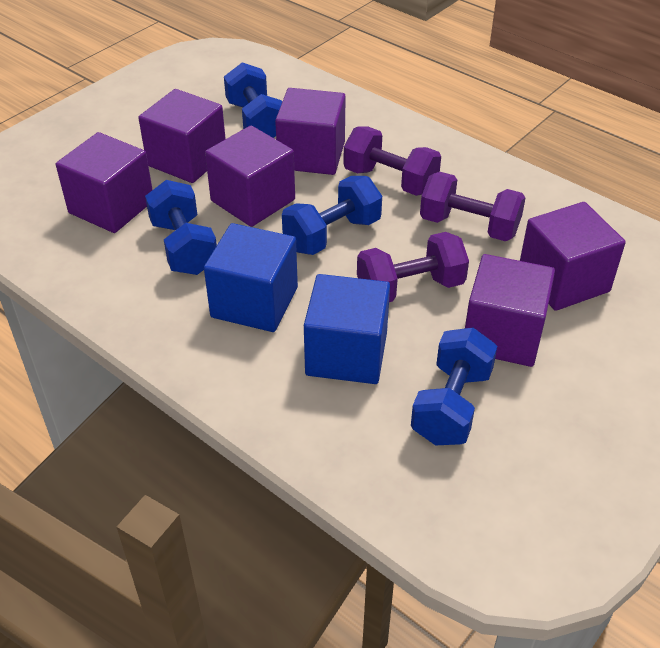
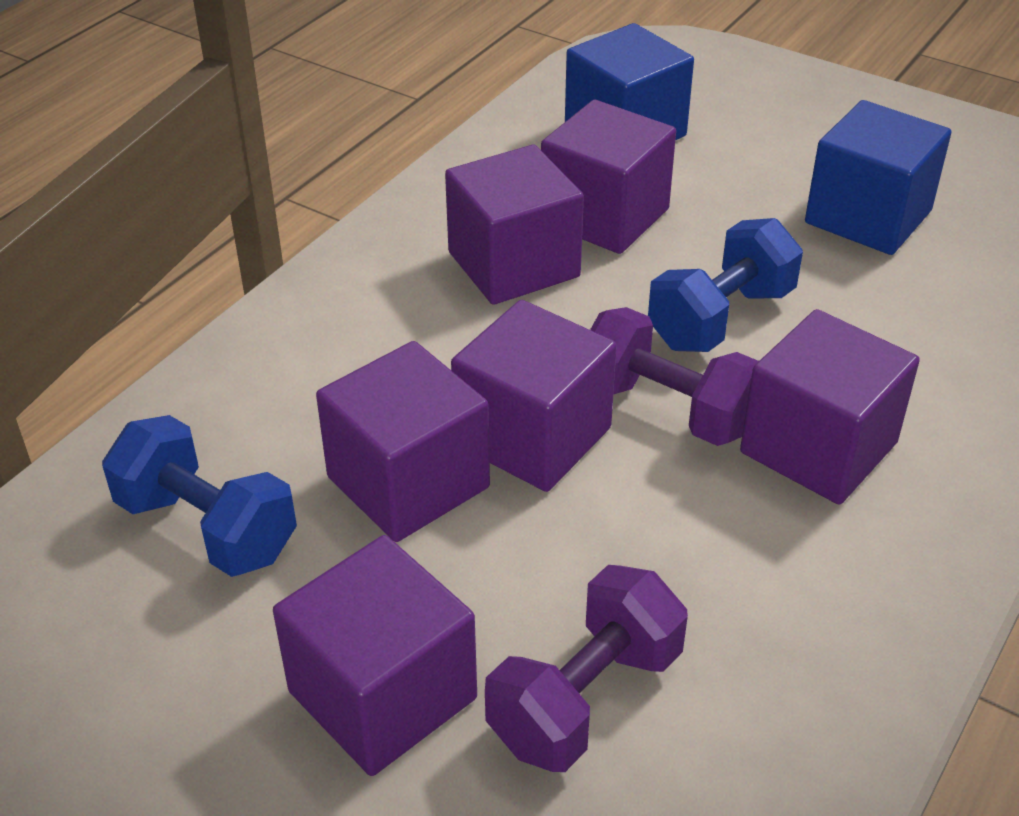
blue dumbbell: 4 -> 2
purple dumbbell: 3 -> 2

